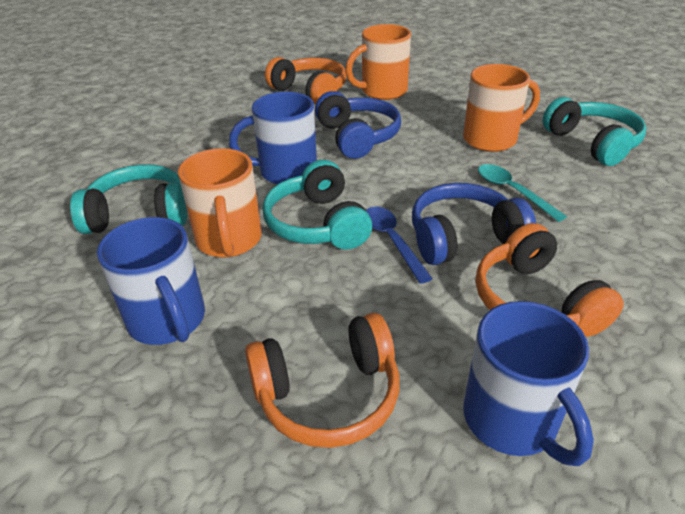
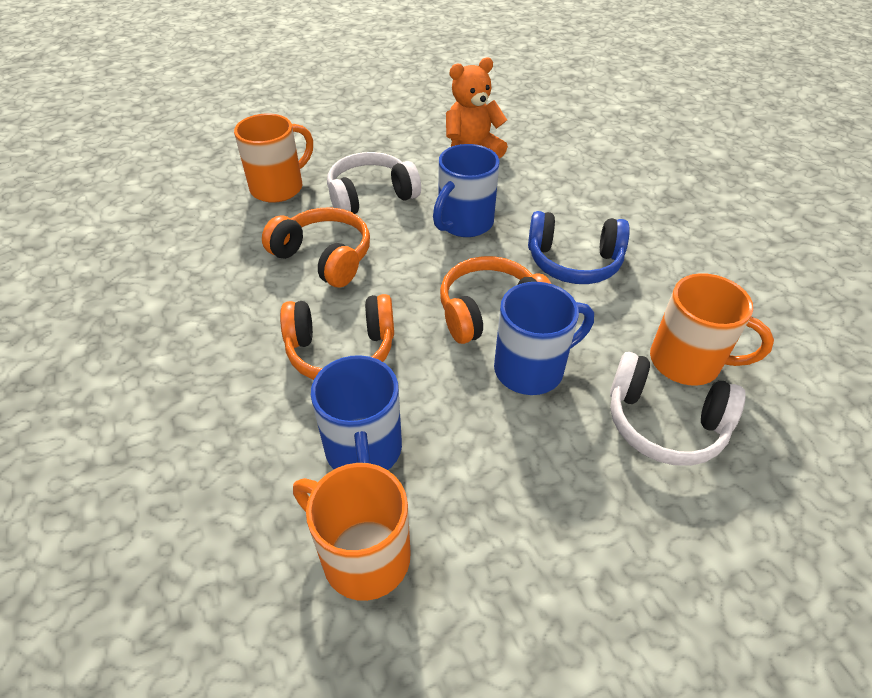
blue headphones: 2 -> 1
blue spoon: 1 -> 0
orange teddy bear: 0 -> 1
turquoise headphones: 3 -> 0
turquoise spoon: 1 -> 0
white headphones: 0 -> 2

